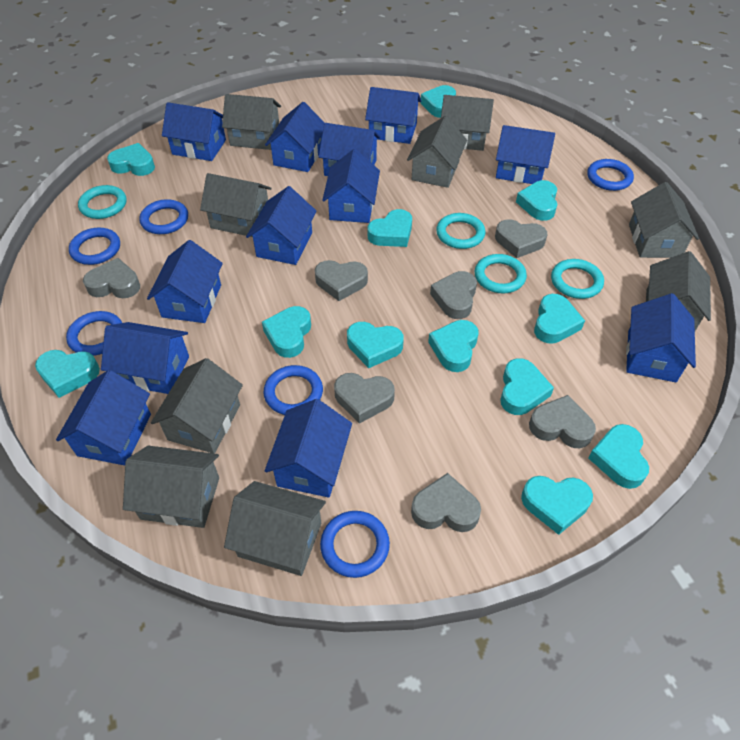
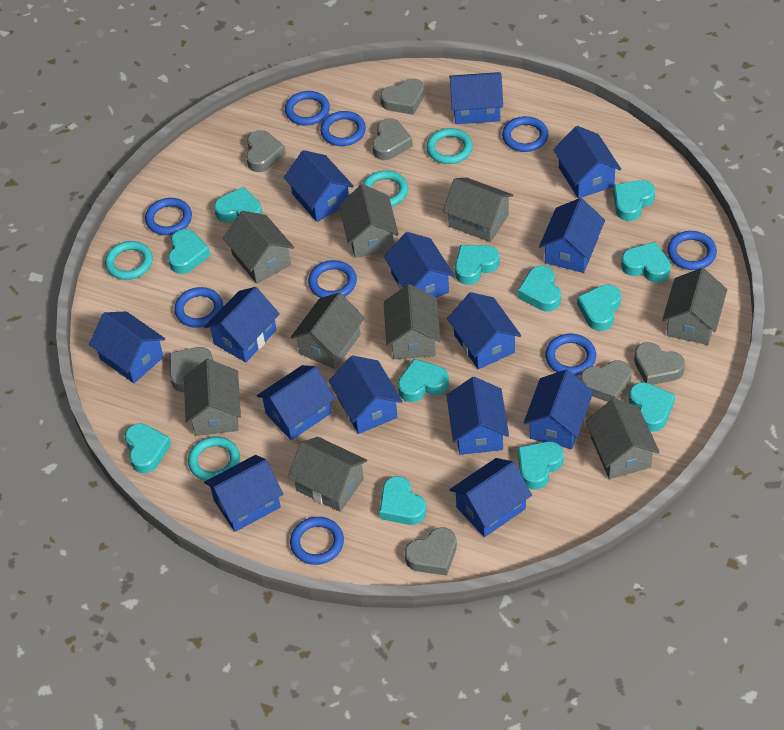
blue house: 12 -> 14
blue ring: 6 -> 9

